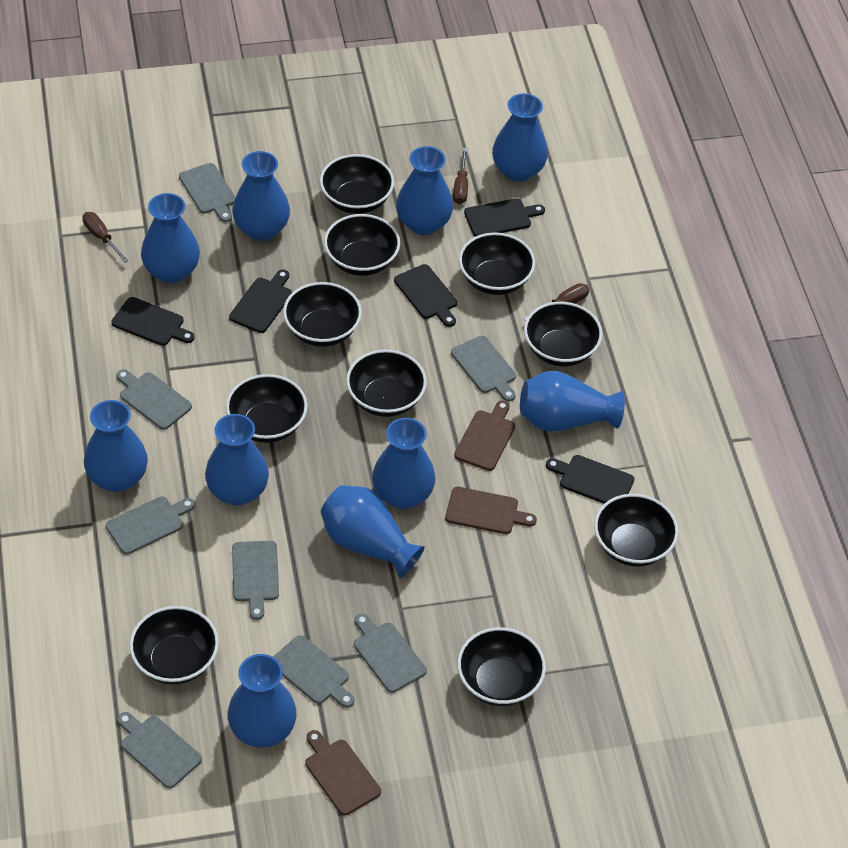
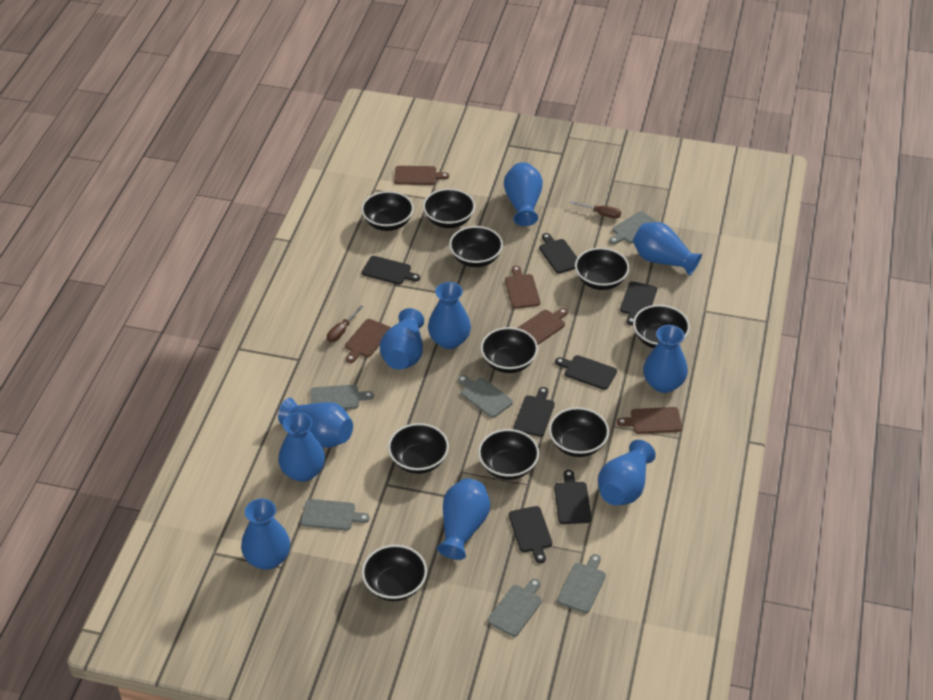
black cutting board: 5 -> 7
brown cutting board: 3 -> 5
brown screwdriver: 3 -> 2
grey cutting board: 8 -> 6

